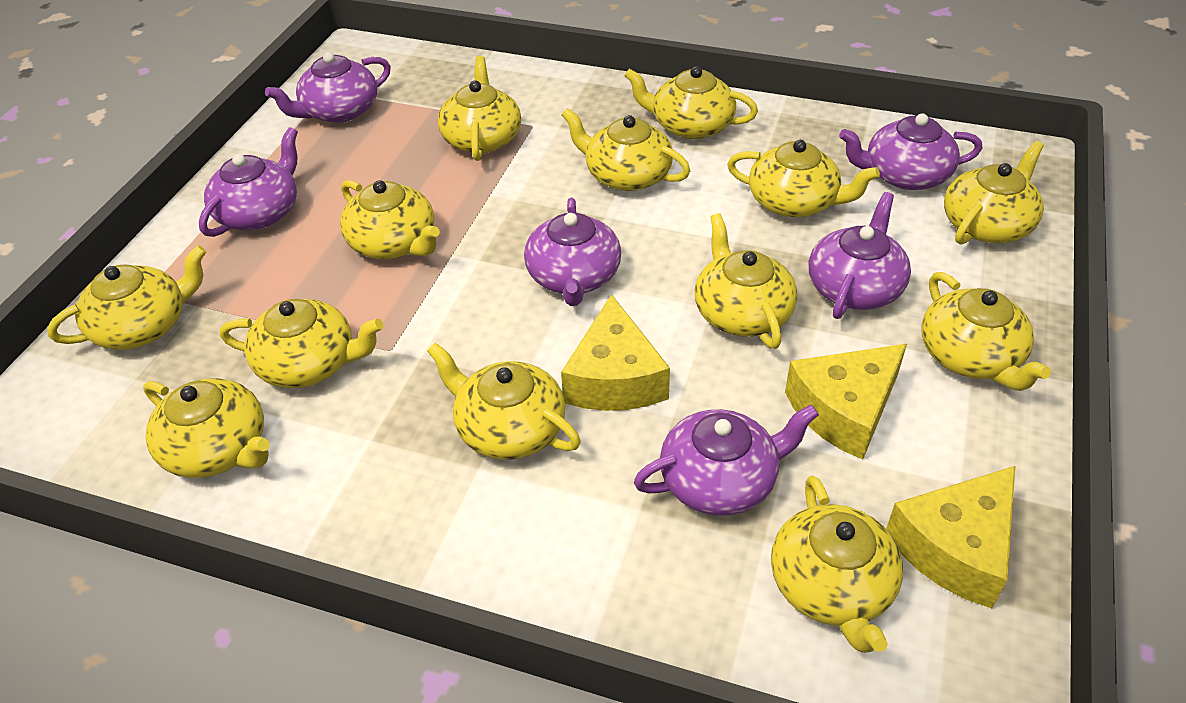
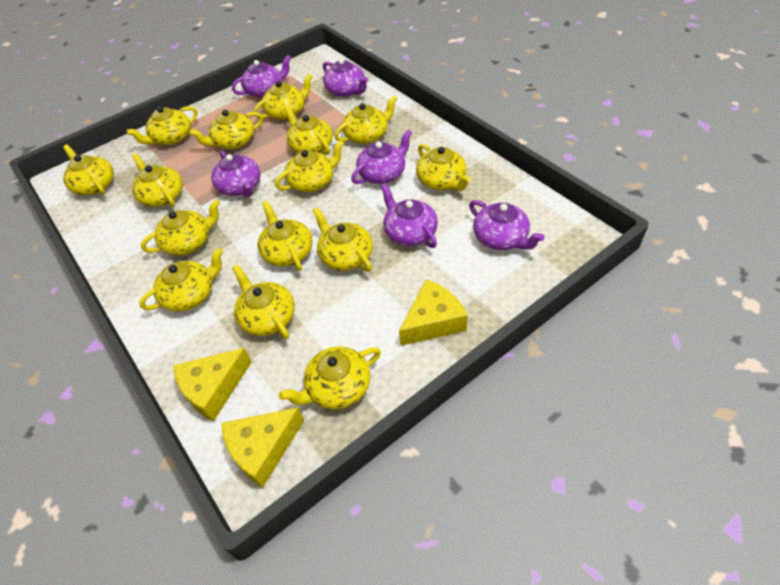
yellow teapot: 13 -> 15

